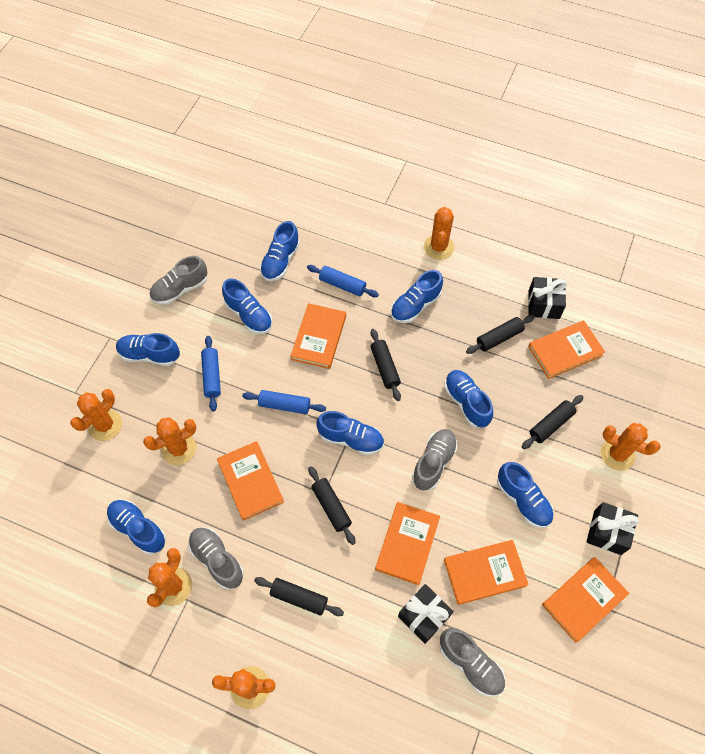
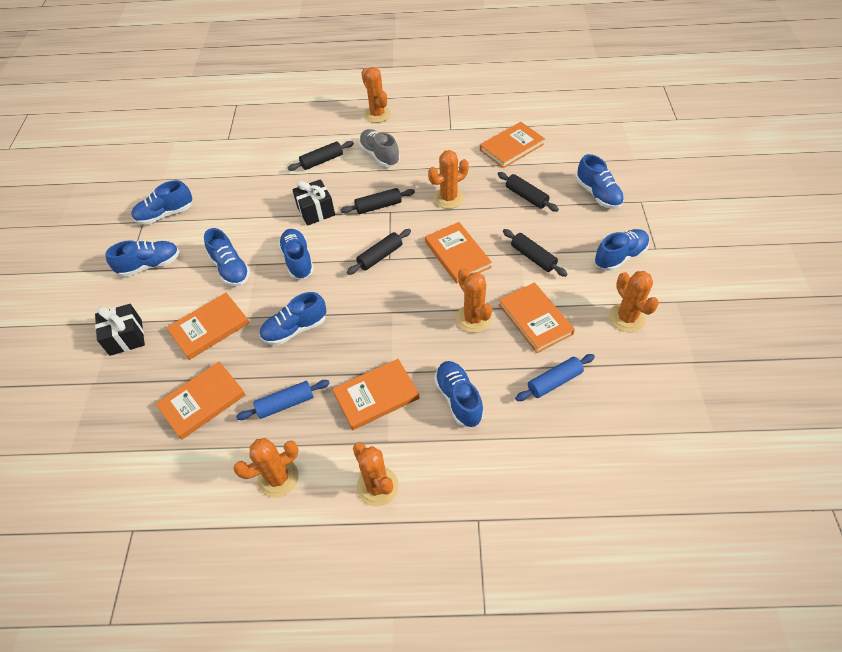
black gift: 3 -> 2
blue rolling pin: 3 -> 2
grey shoe: 4 -> 1

